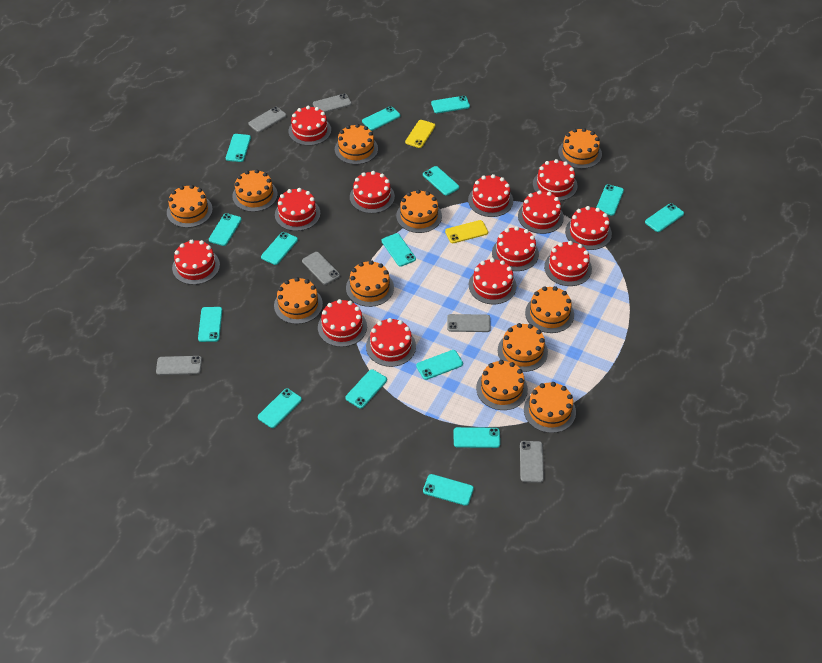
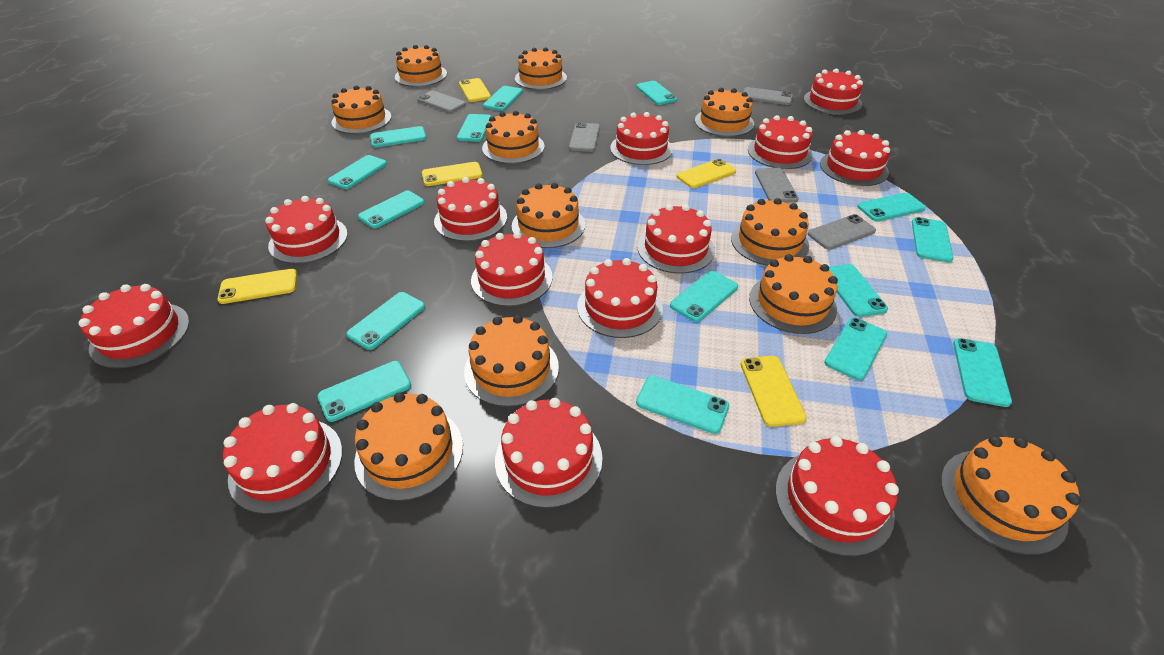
grey phone: 6 -> 5
yellow phone: 2 -> 5

